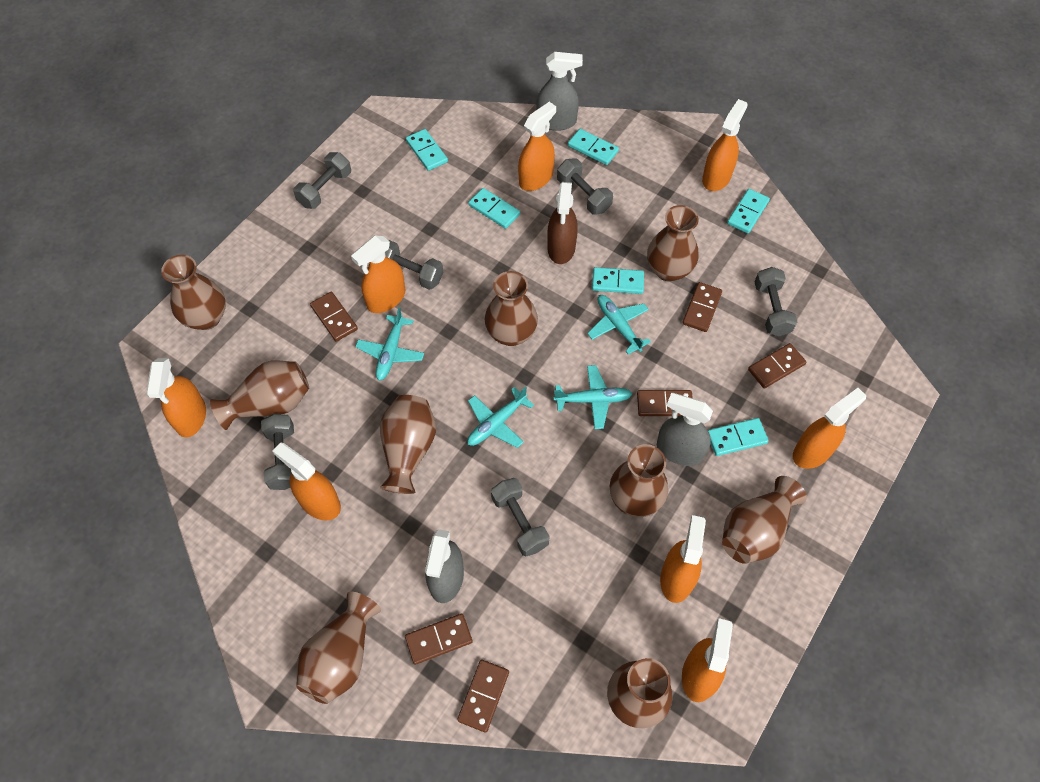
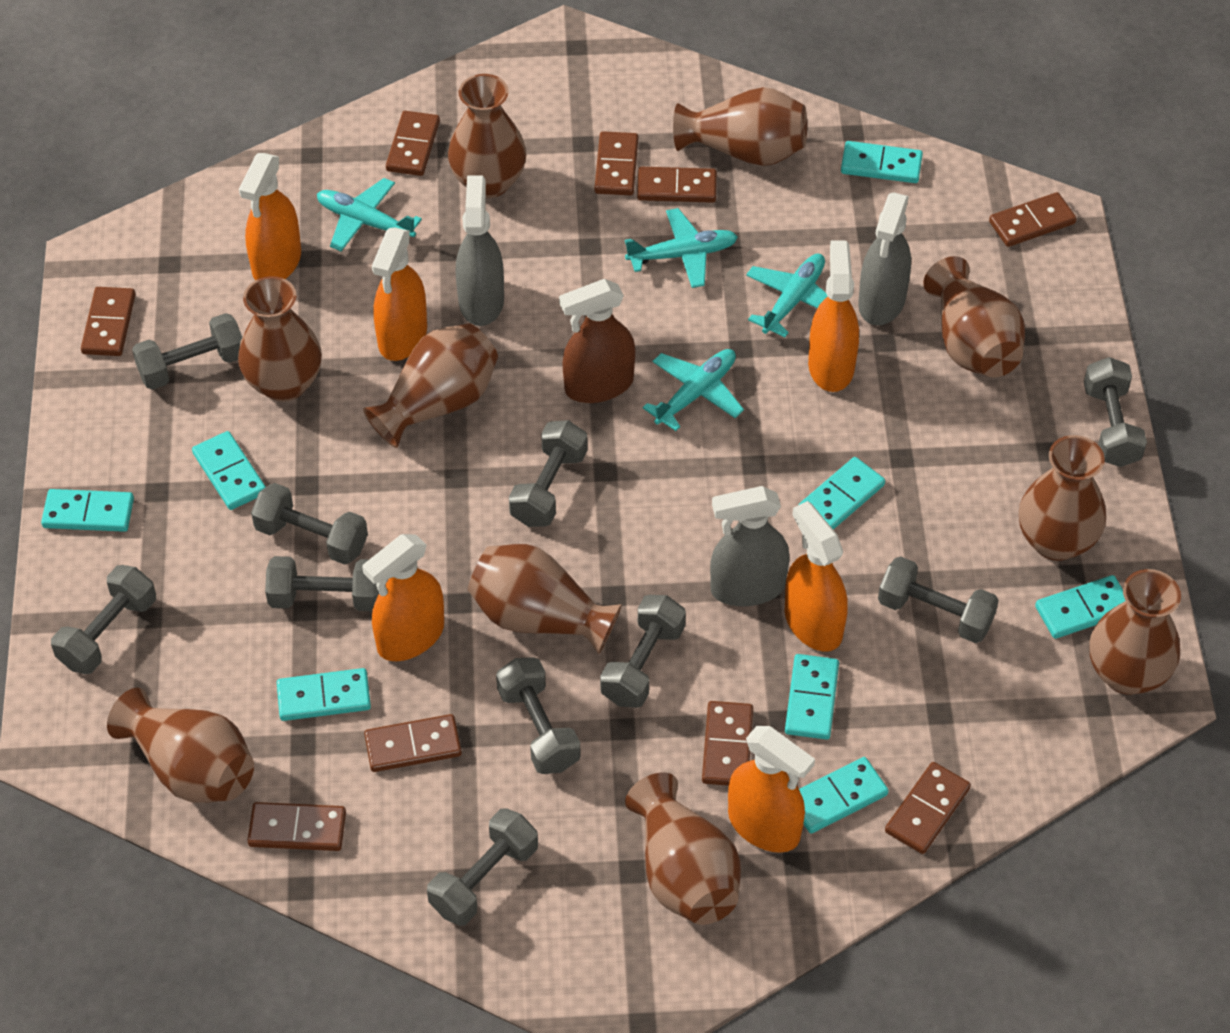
brown domino: 6 -> 9
brown vase: 9 -> 10
grey dumbbell: 6 -> 10
orange spray bottle: 8 -> 6
turquoise domino: 6 -> 8

